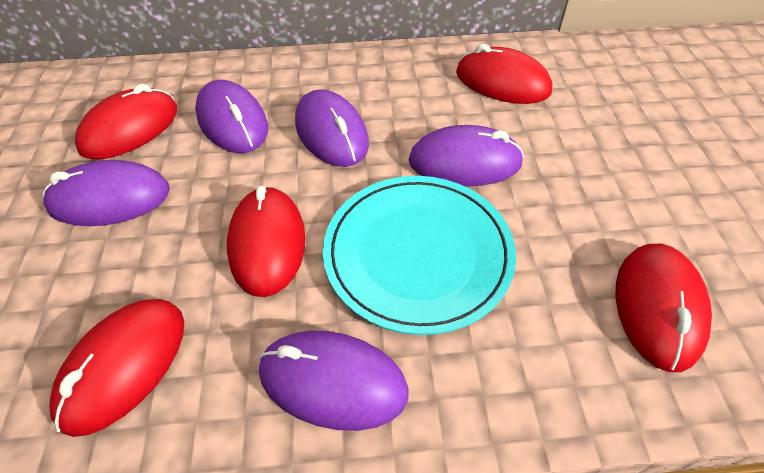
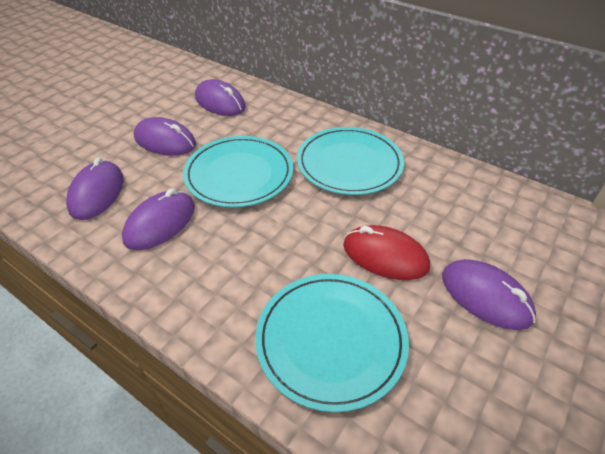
red mouse: 5 -> 1
turquoise plate: 1 -> 3

